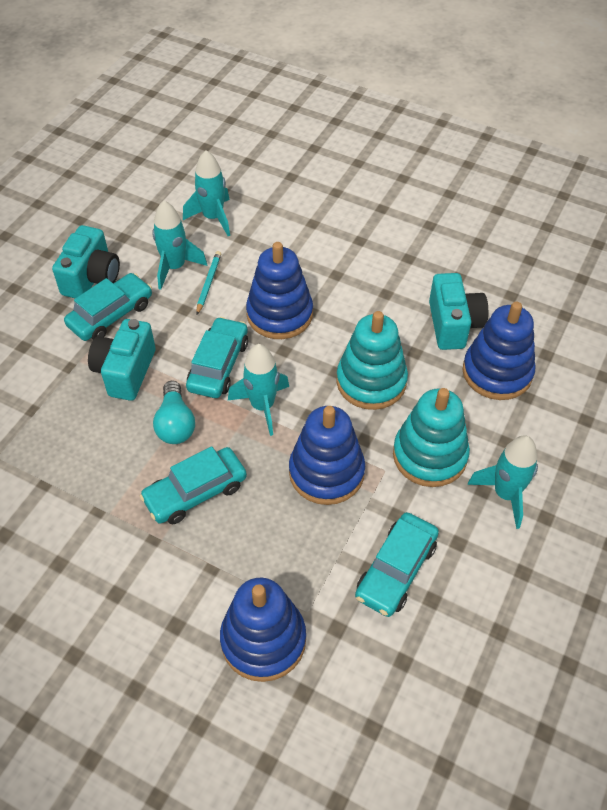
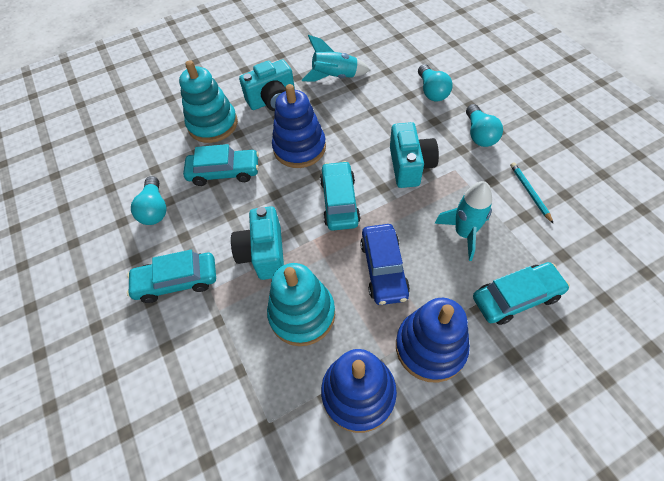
blue car: 0 -> 1
blue stacking toy: 4 -> 3
turquoise light bulb: 1 -> 3
turquoise rocket: 4 -> 2

